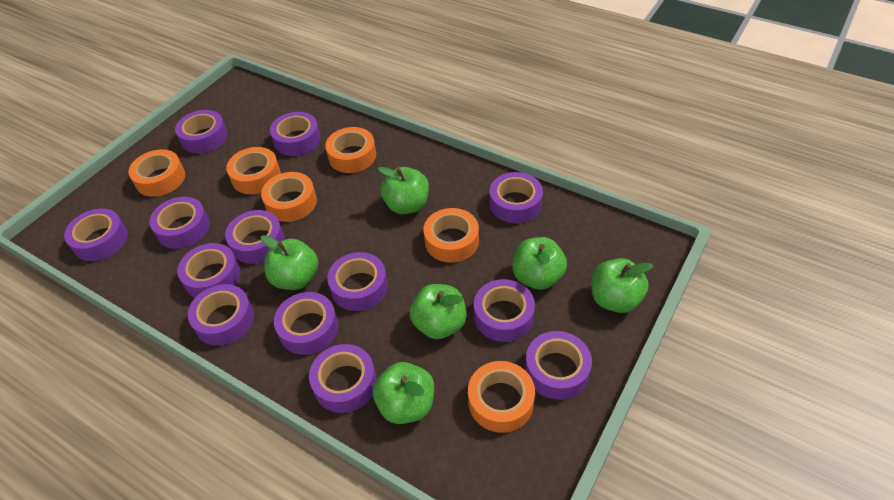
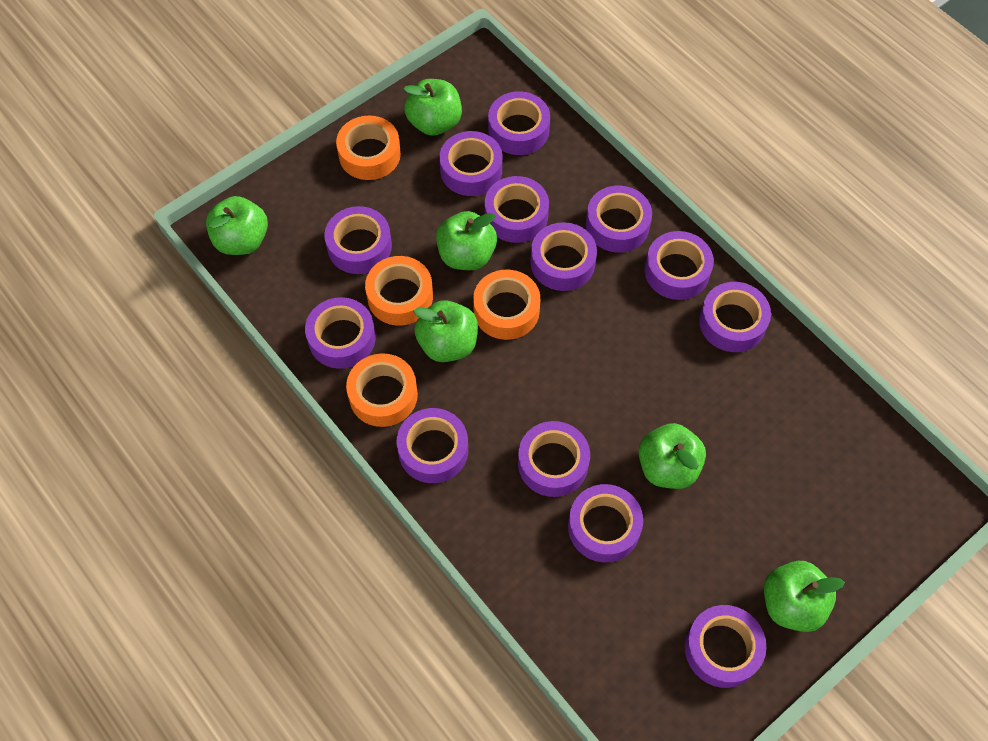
orange tape: 6 -> 4

